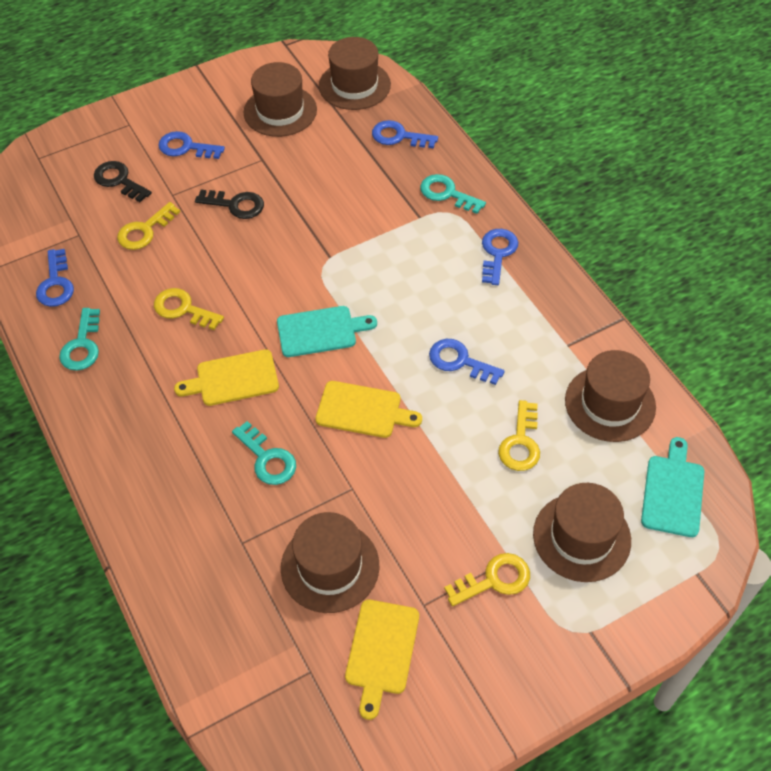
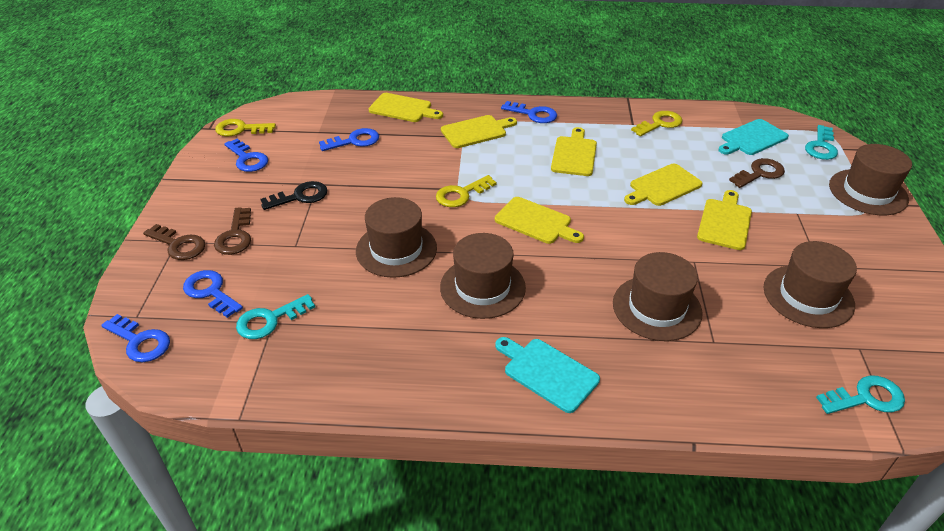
black key: 2 -> 1
brown key: 0 -> 3
yellow cutting board: 3 -> 6
yellow key: 4 -> 3

